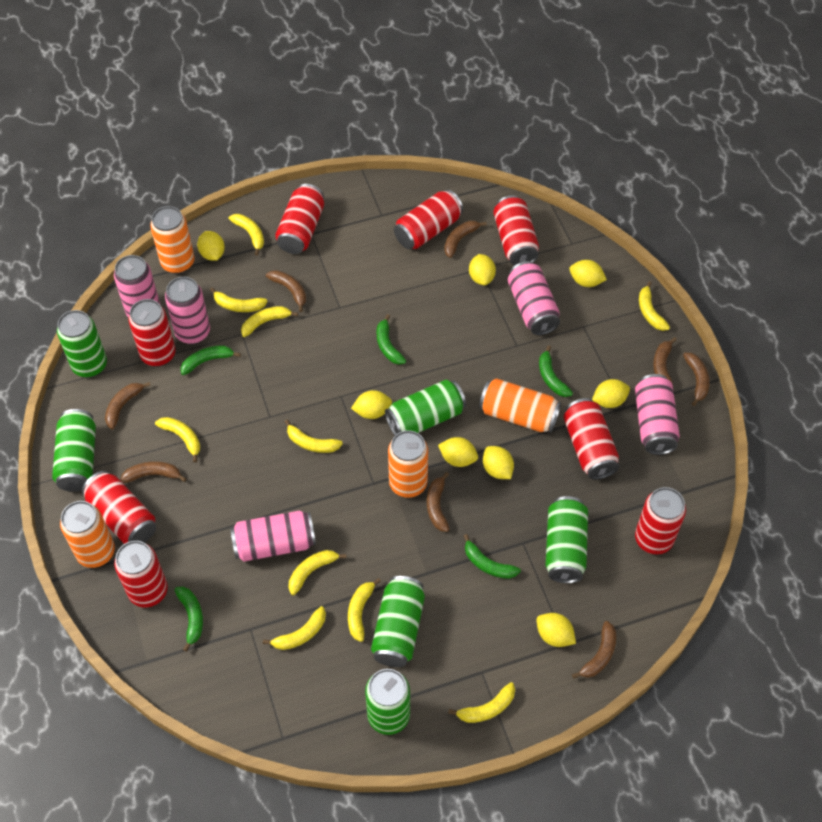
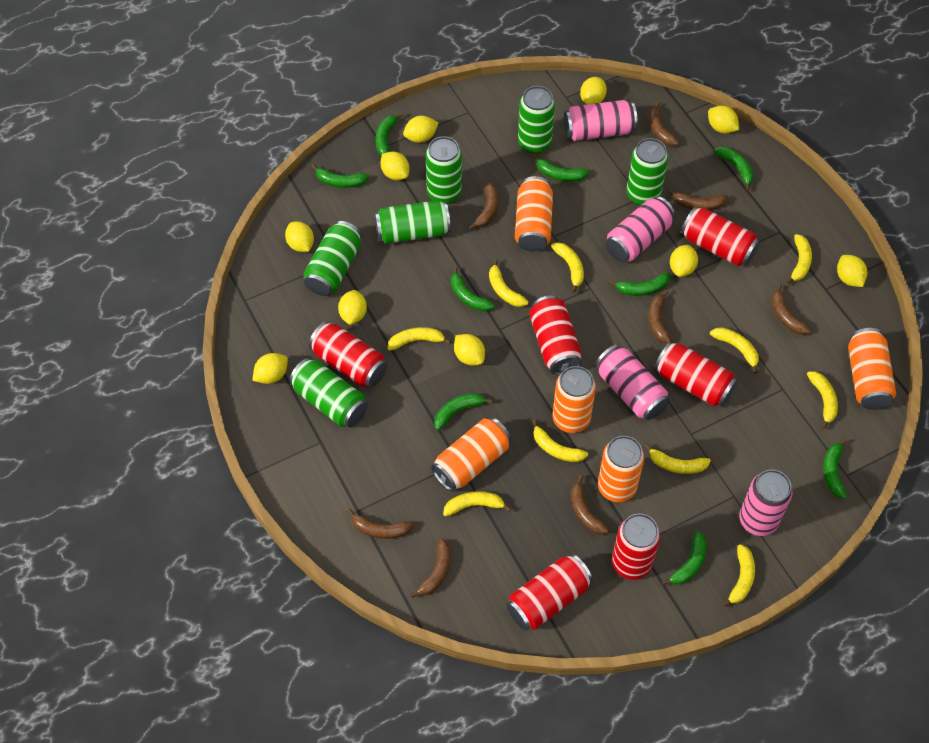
green banana: 5 -> 9
orange can: 4 -> 5
pink can: 5 -> 4
red can: 8 -> 6
yellow lemon: 8 -> 10

